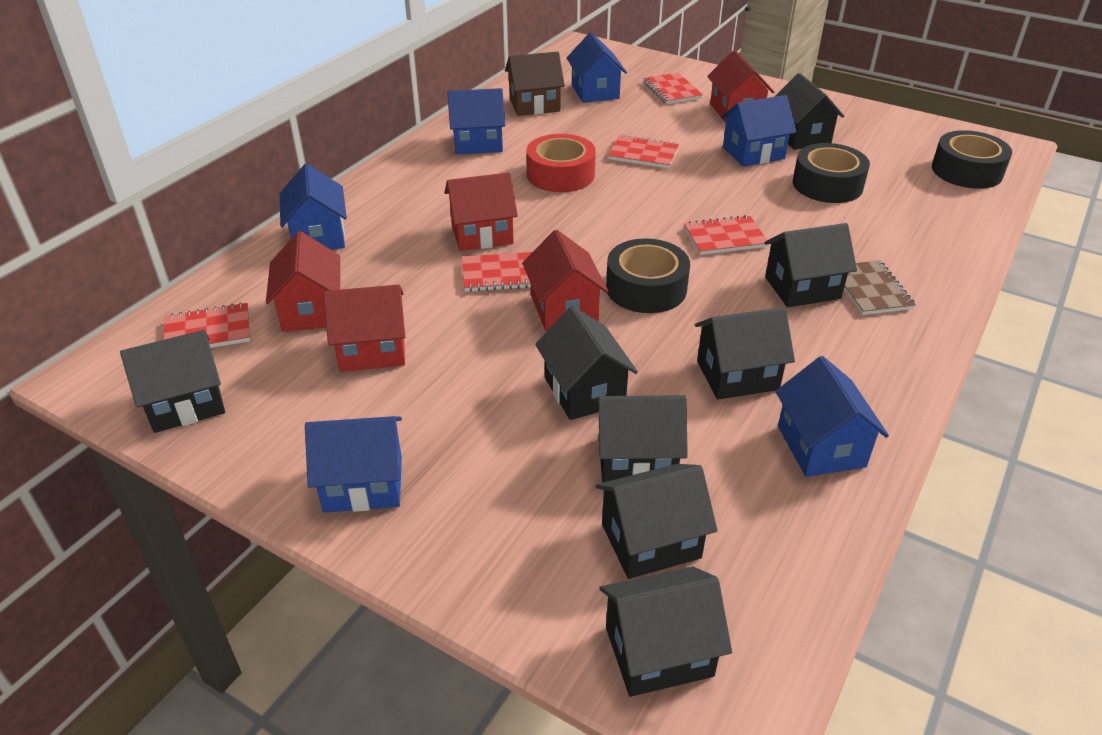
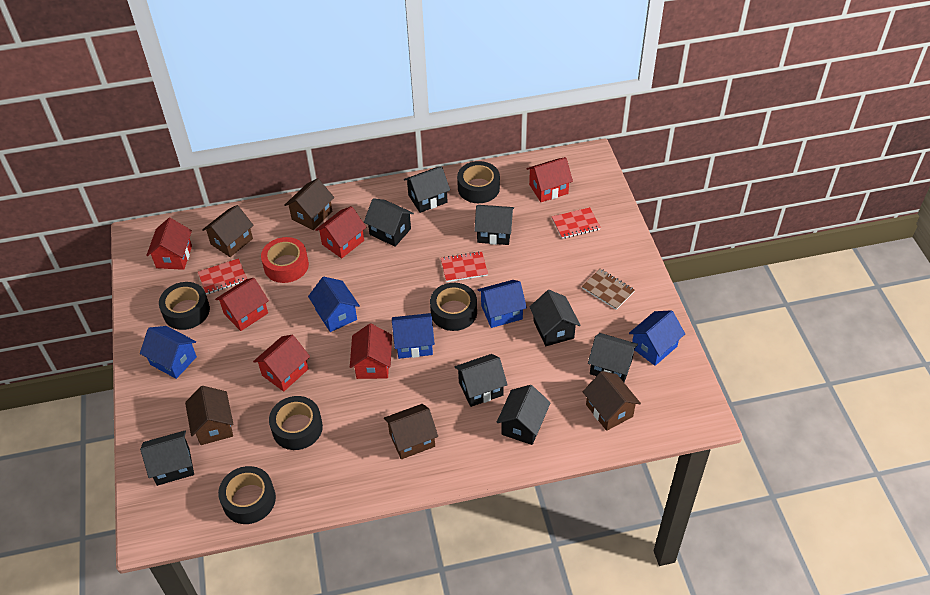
black tape: 3 -> 5
blue house: 6 -> 5
brown house: 1 -> 5
red house: 5 -> 6
red notebook: 5 -> 3

